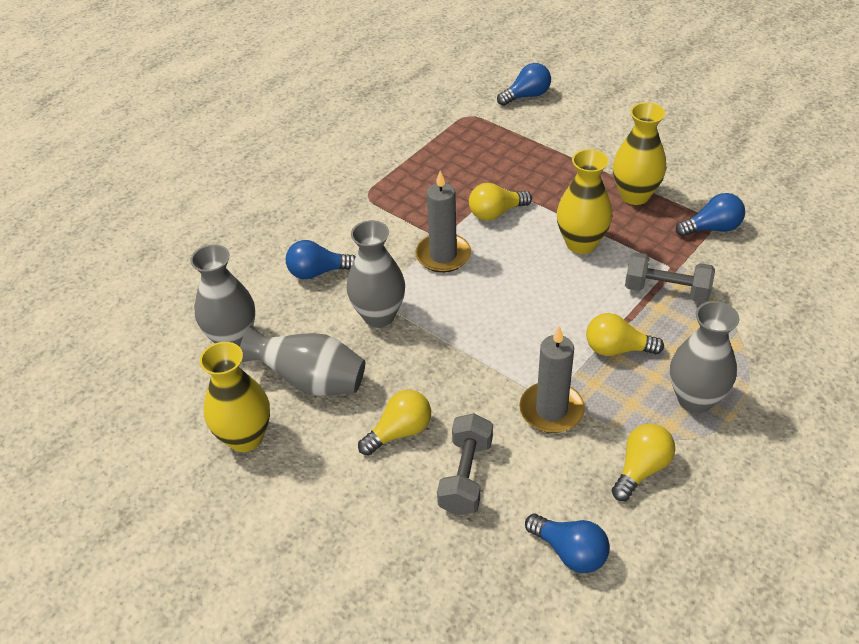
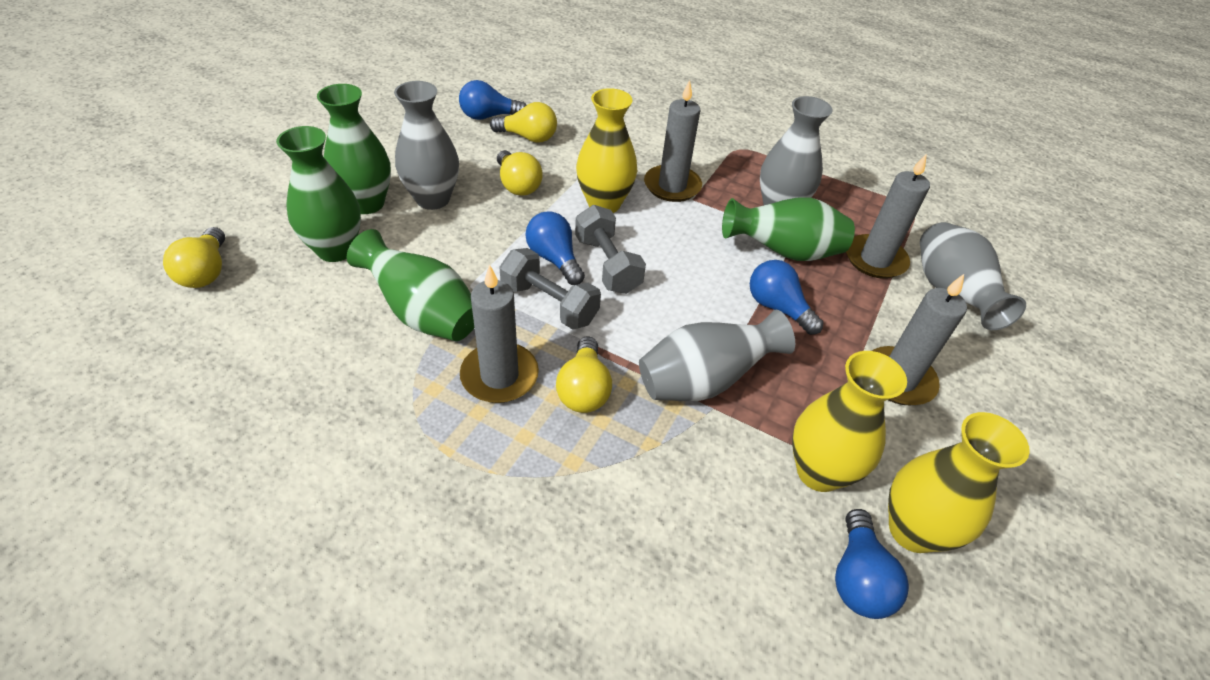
green vase: 0 -> 4
grey candle: 2 -> 4

